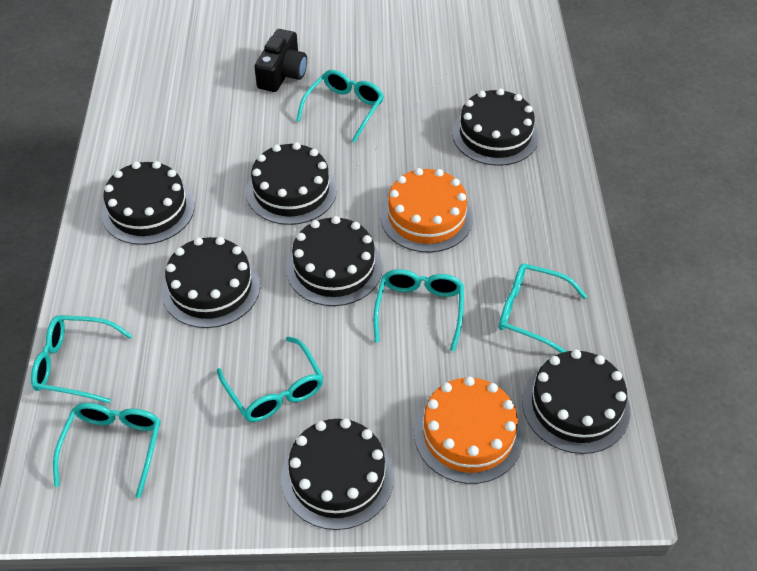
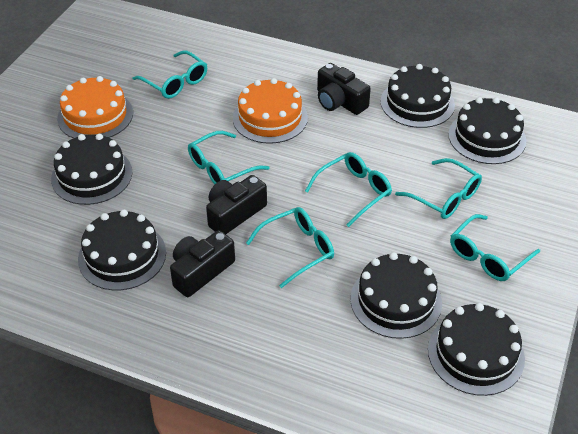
black cake: 7 -> 6
black camera: 1 -> 3

